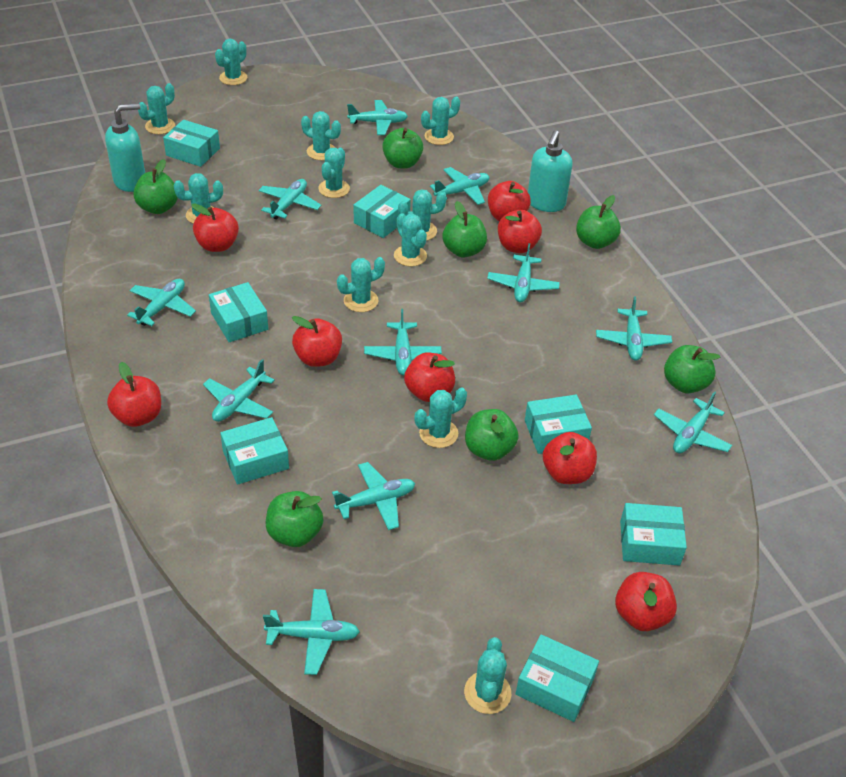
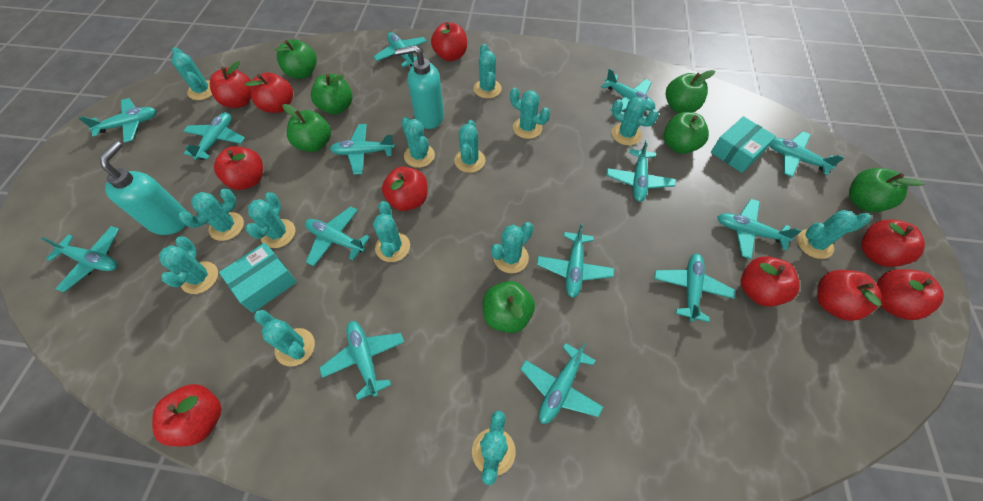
red apple: 8 -> 10
turquoise box: 7 -> 2
turquoise cactus: 11 -> 14
turquoise plane: 11 -> 14

